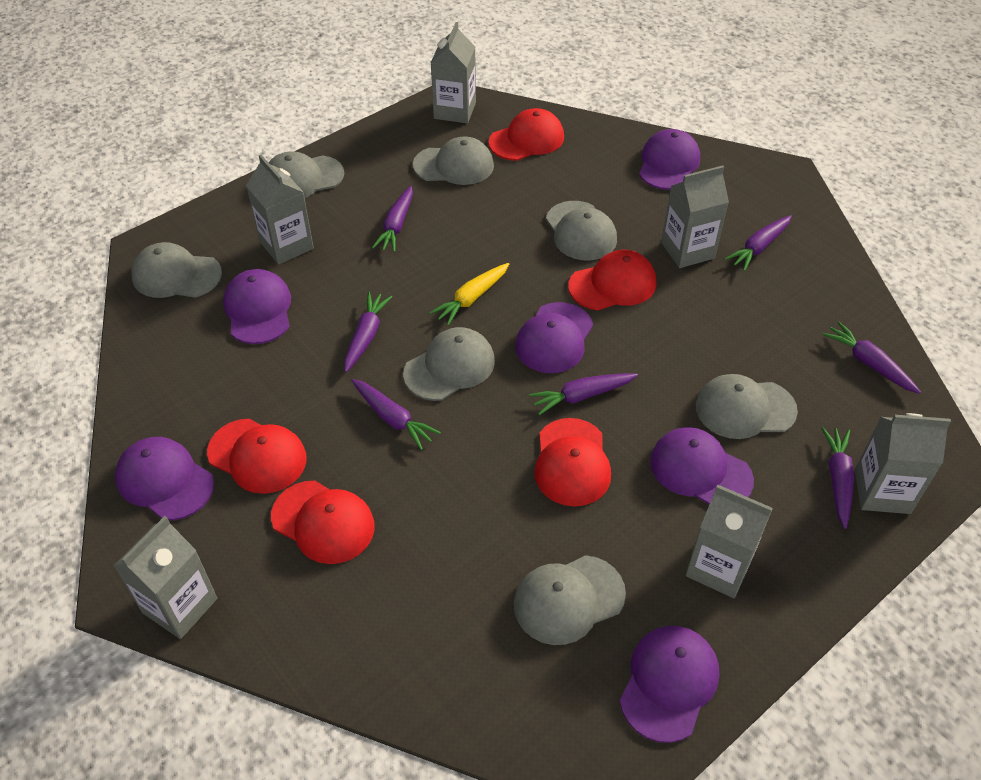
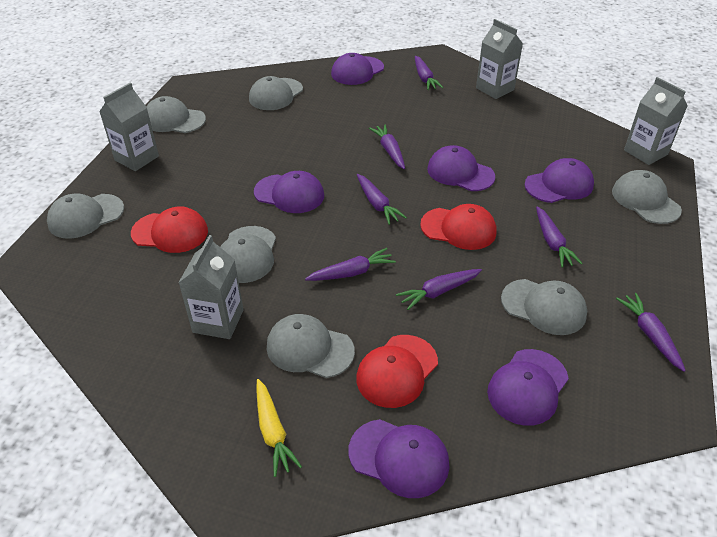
grey carton: 6 -> 4
red cap: 5 -> 3

